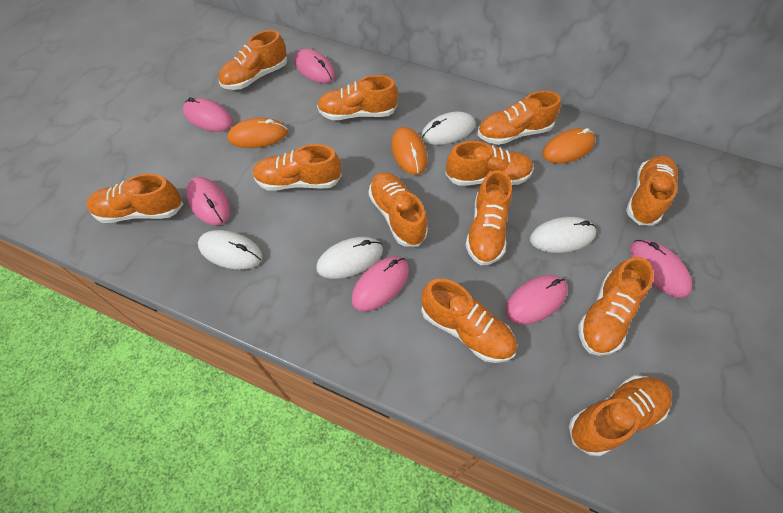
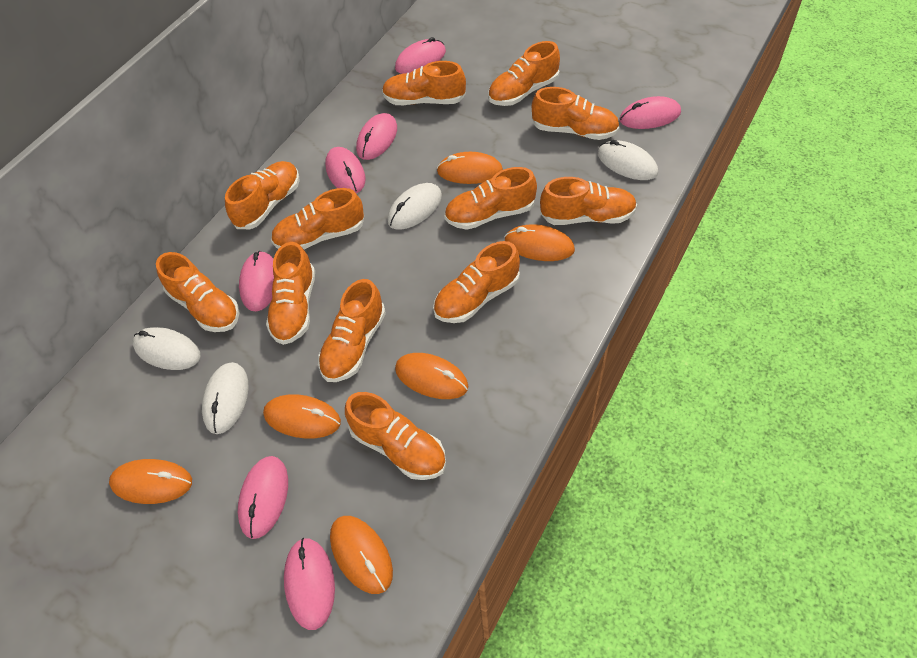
orange mouse: 3 -> 6
pink mouse: 6 -> 7

